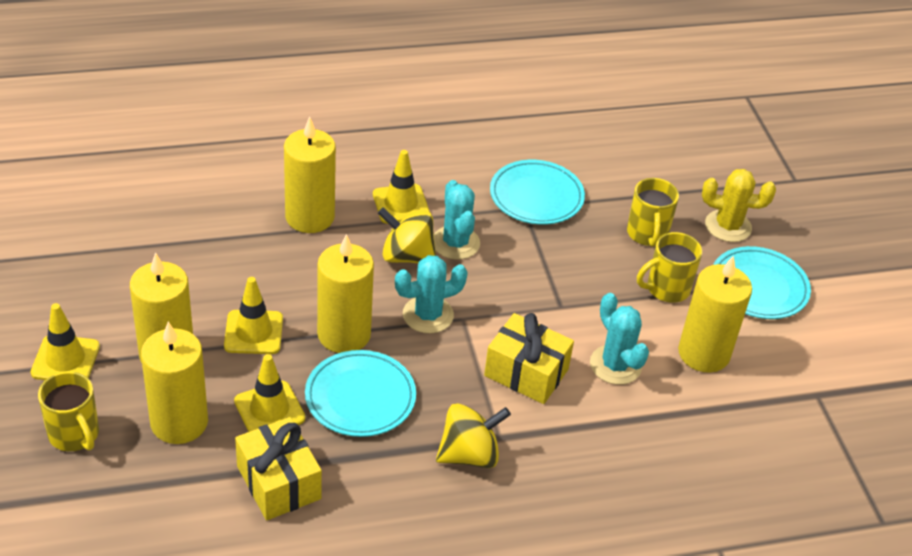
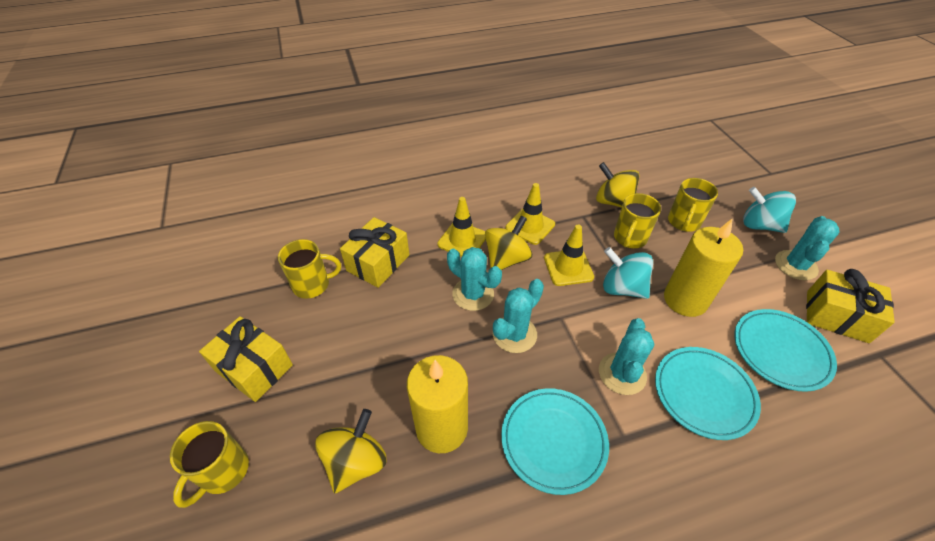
turquoise cactus: 3 -> 4
turquoise spinning top: 0 -> 2
yellow cactus: 1 -> 0
yellow candle: 5 -> 2
yellow gift: 2 -> 3
yellow mug: 3 -> 4
yellow spinning top: 2 -> 3
yellow traffic cone: 4 -> 3

